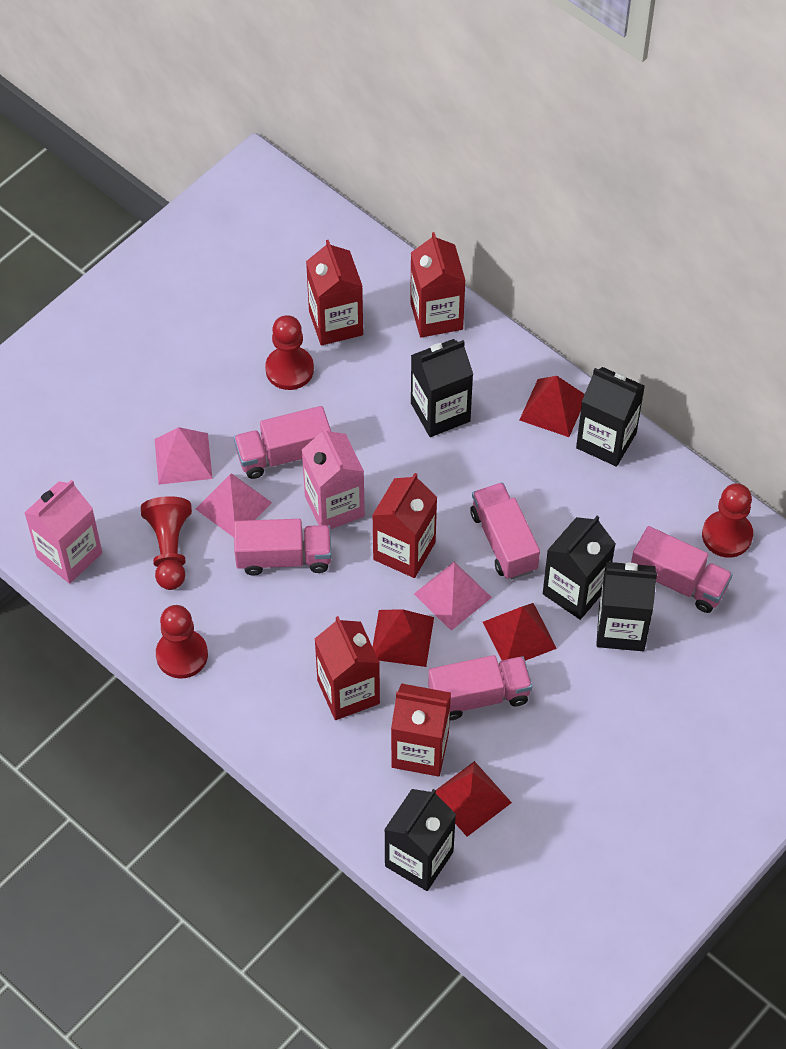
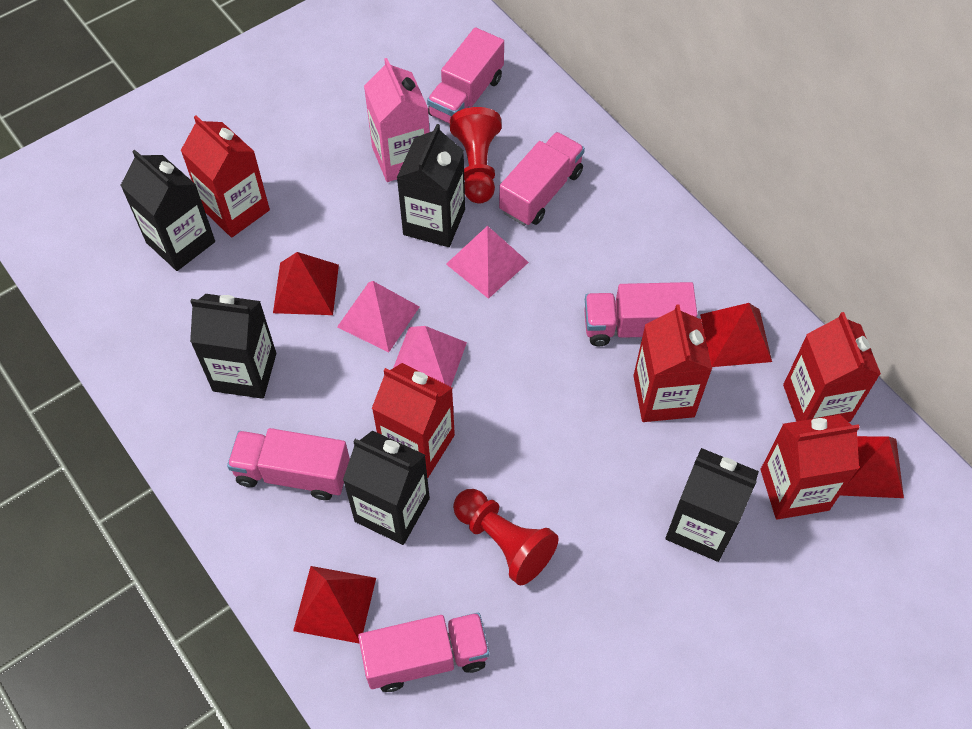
pink carton: 2 -> 1
red pawn: 4 -> 2

